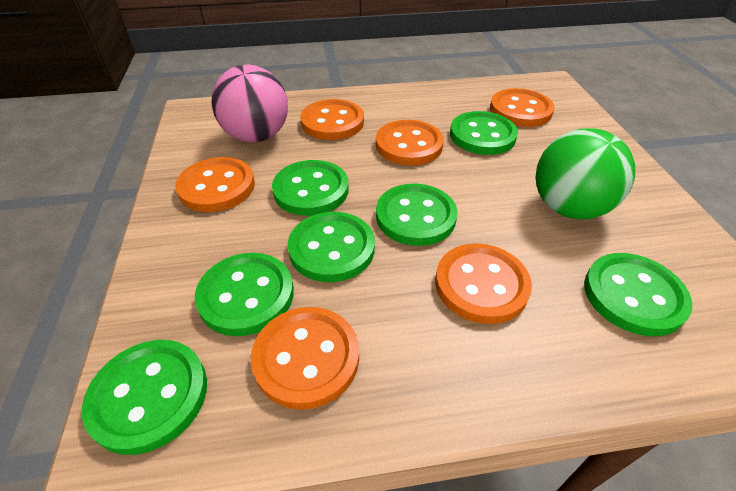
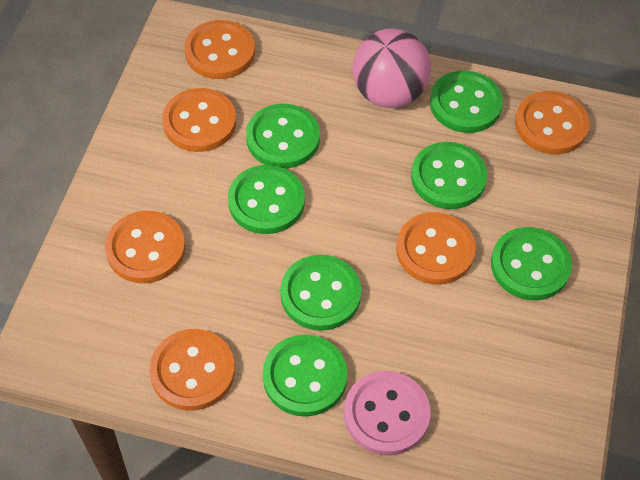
green ball: 1 -> 0
pink button: 0 -> 1

